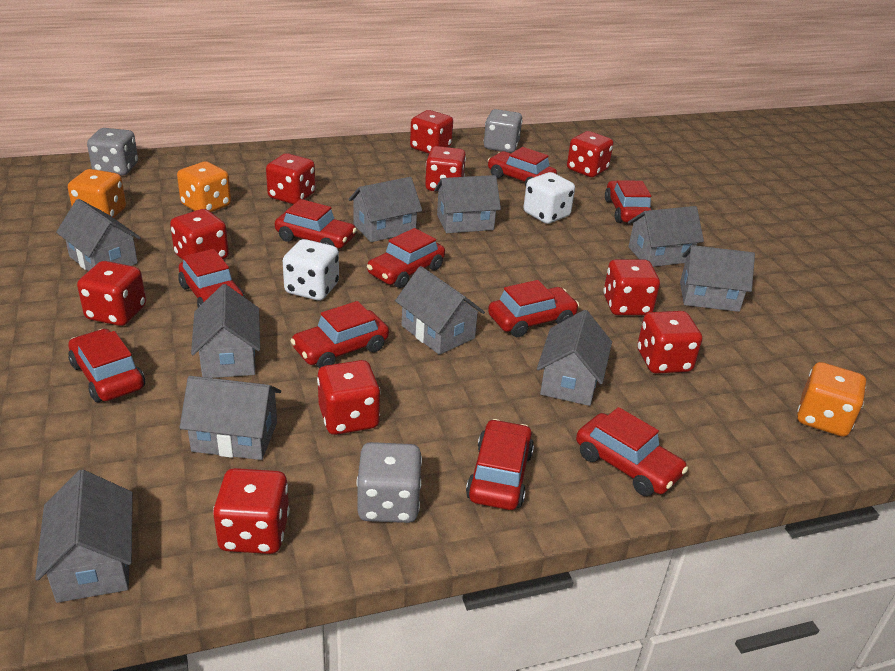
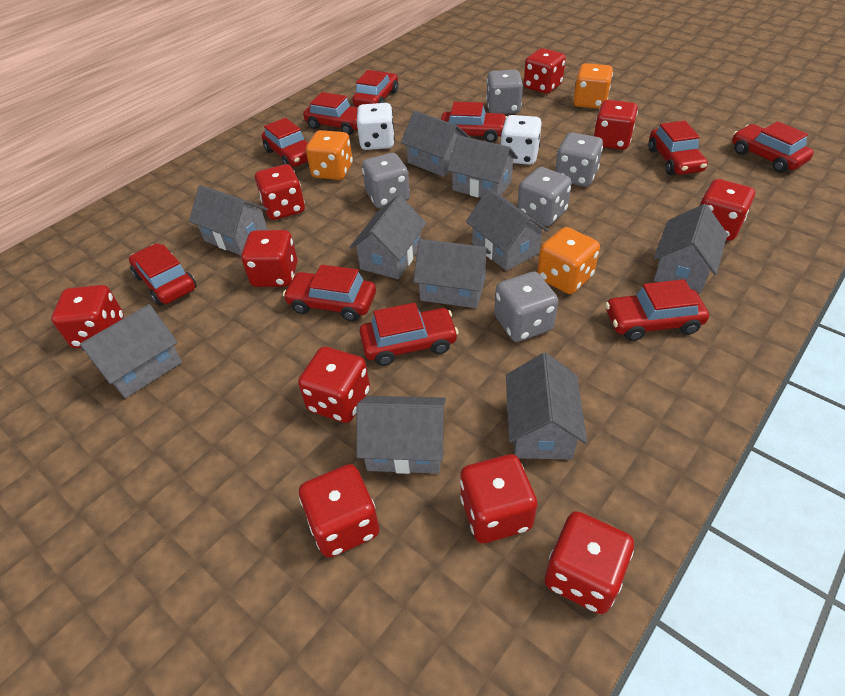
grey dice: 3 -> 5

